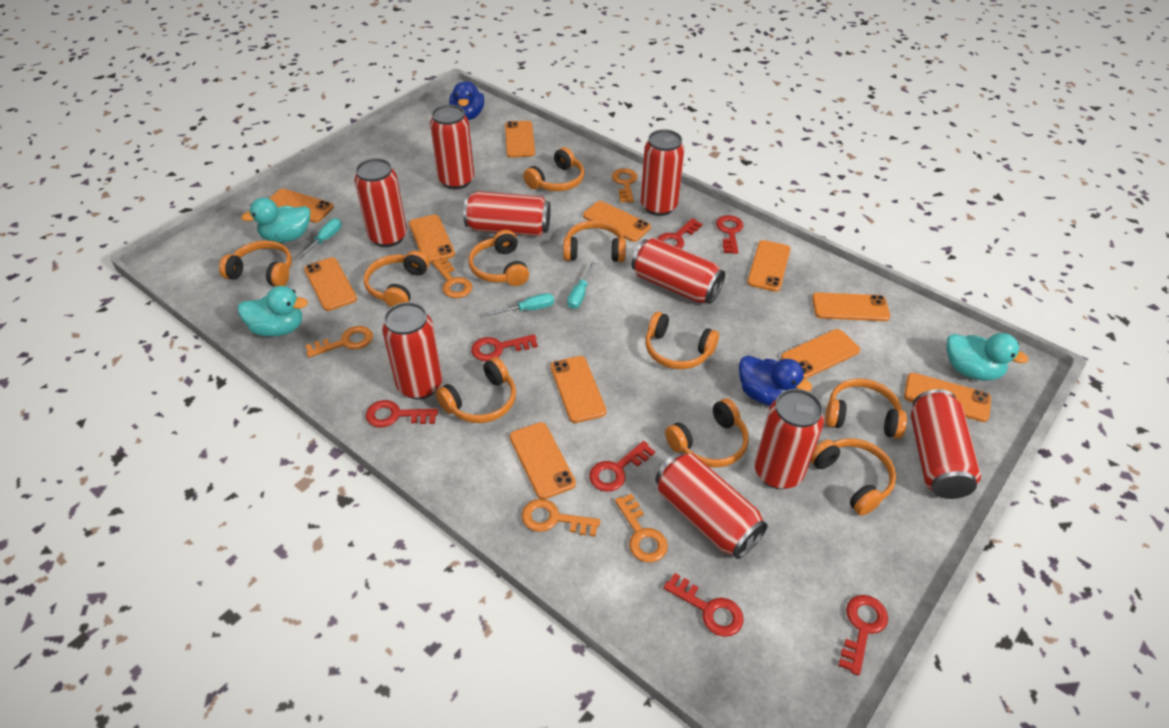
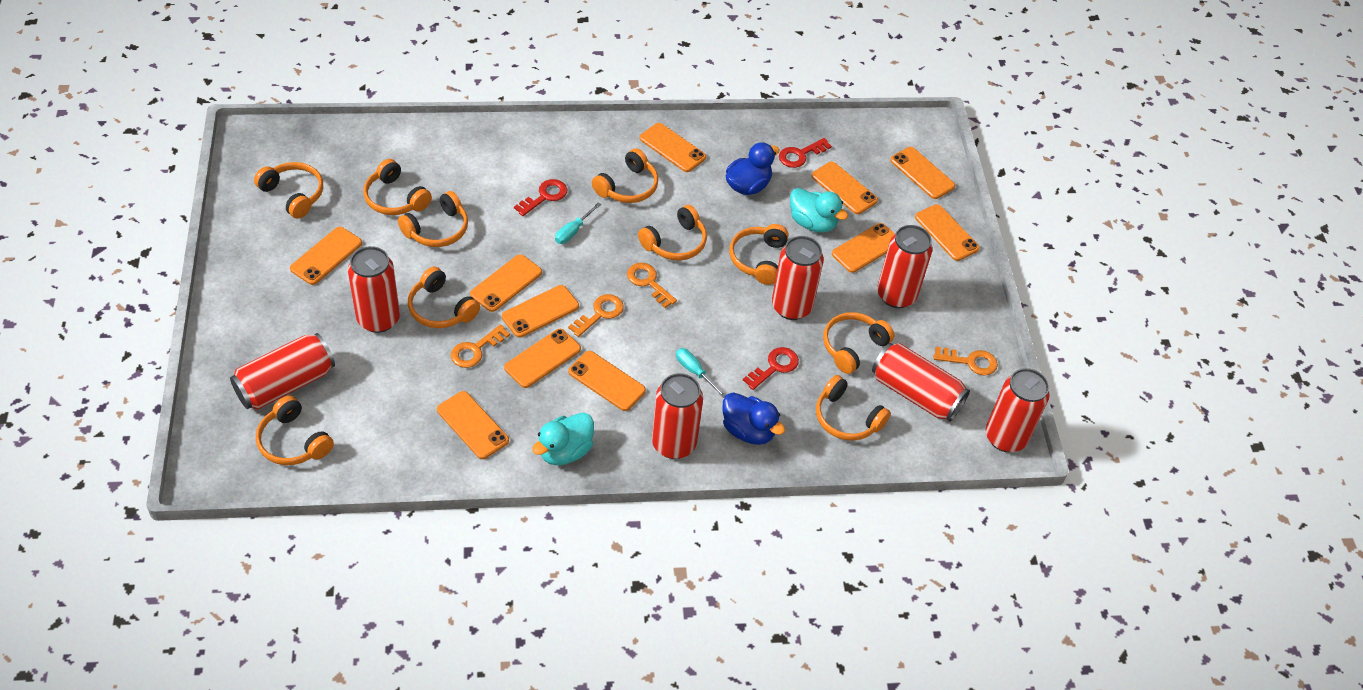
orange key: 5 -> 4
red can: 9 -> 7
red key: 7 -> 3
turquoise duck: 3 -> 2
turquoise screwdriver: 3 -> 2

